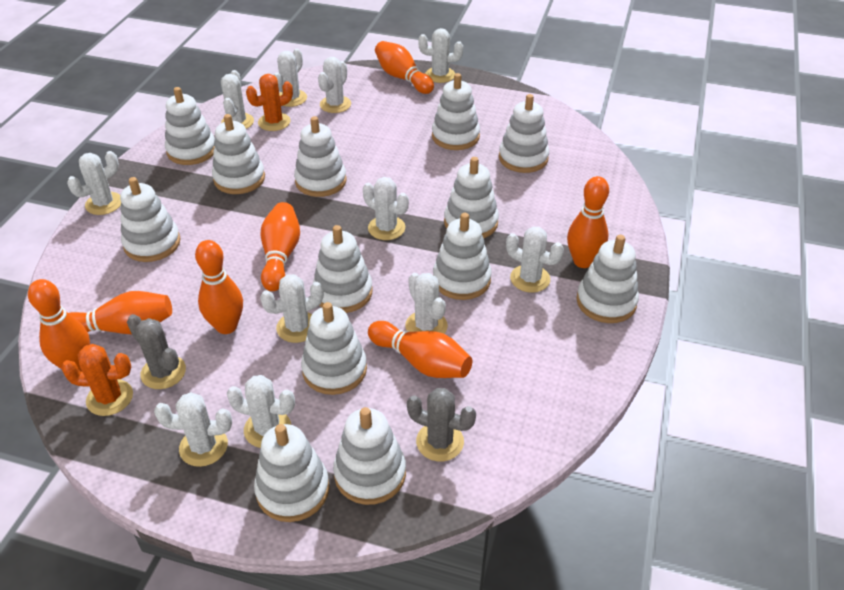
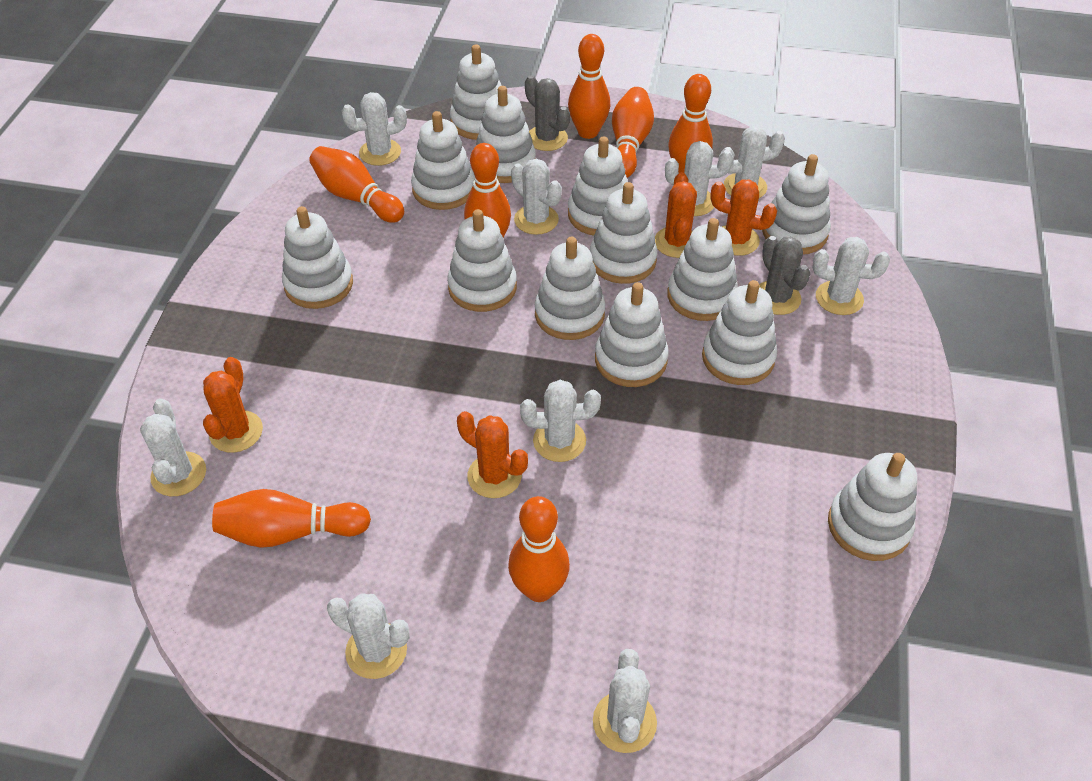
orange cactus: 2 -> 4
white cactus: 11 -> 9

